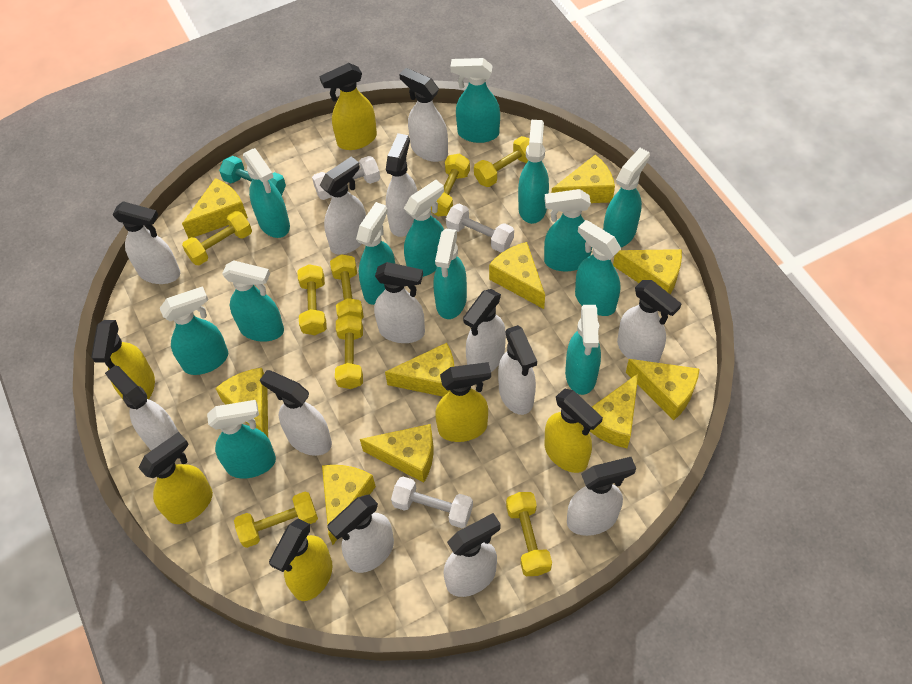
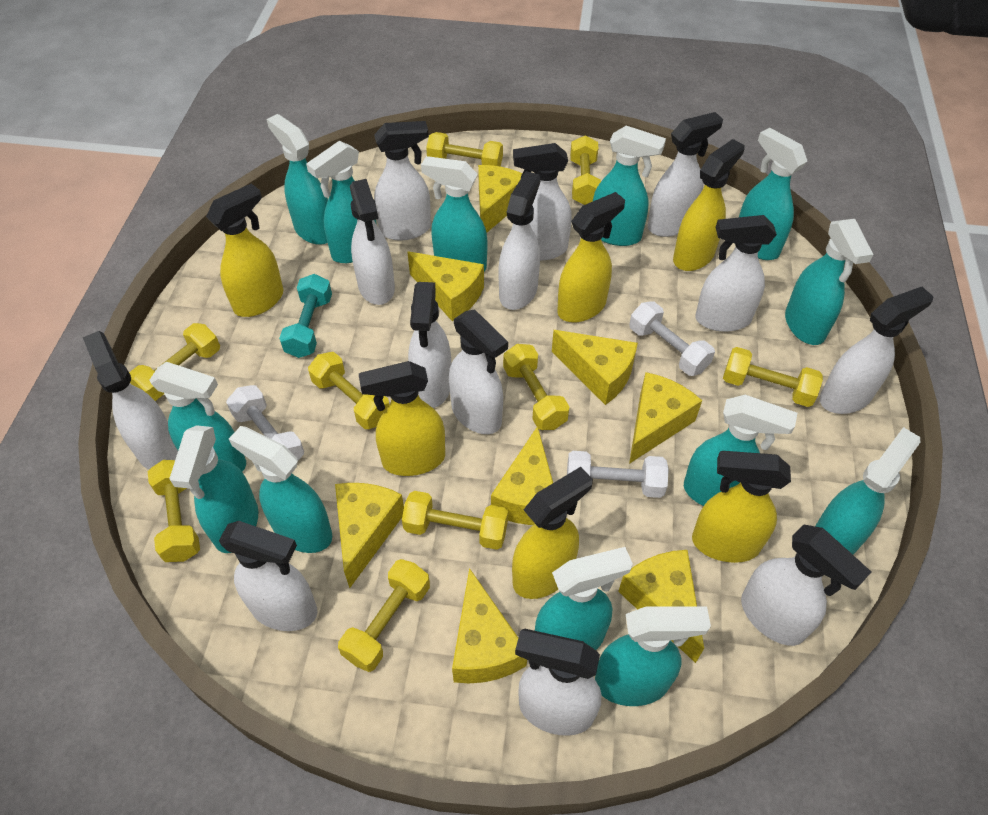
yellow cheese: 10 -> 8
yellow dumbbell: 8 -> 9

